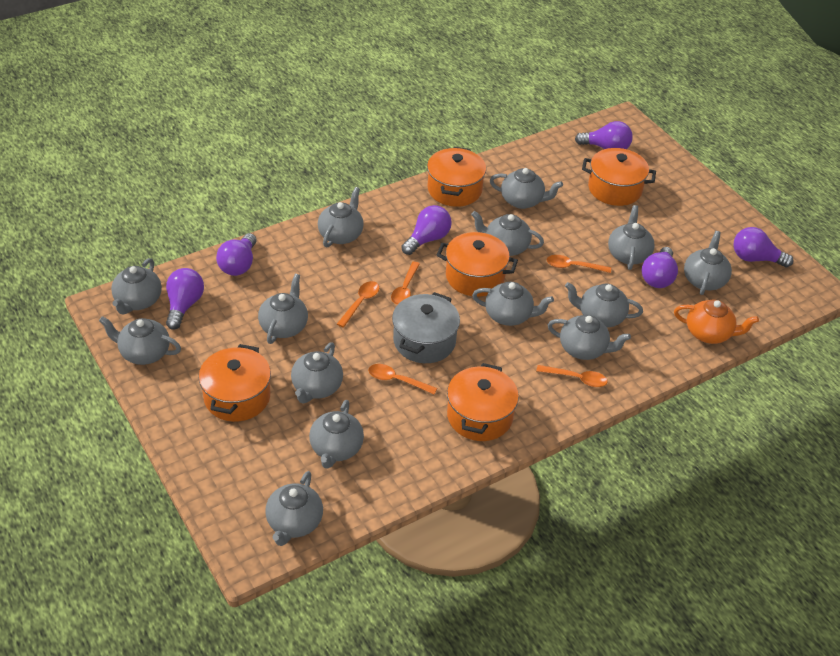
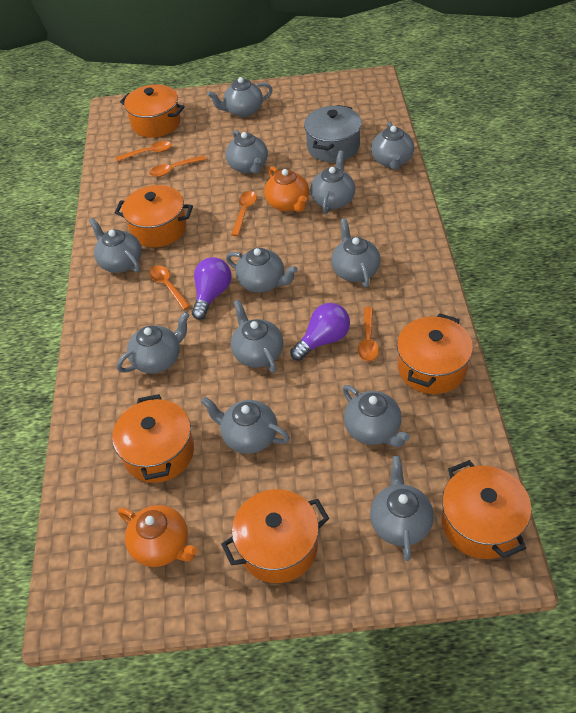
grey teapot: 14 -> 12
orange pot: 5 -> 6
orange teapot: 1 -> 2
purple light bulb: 6 -> 2

